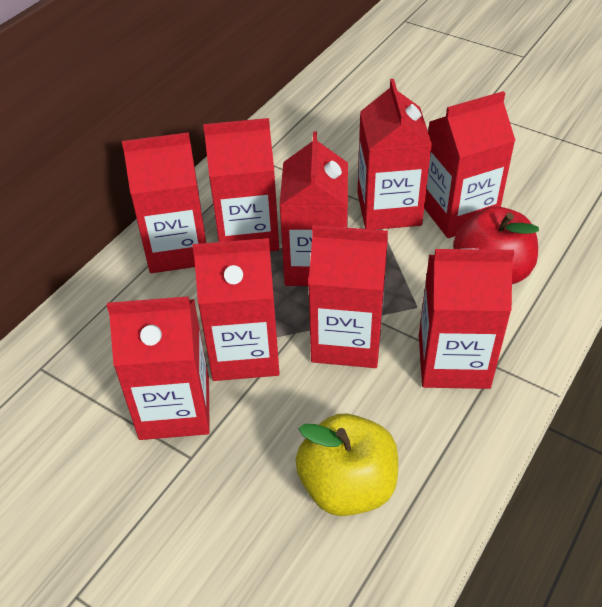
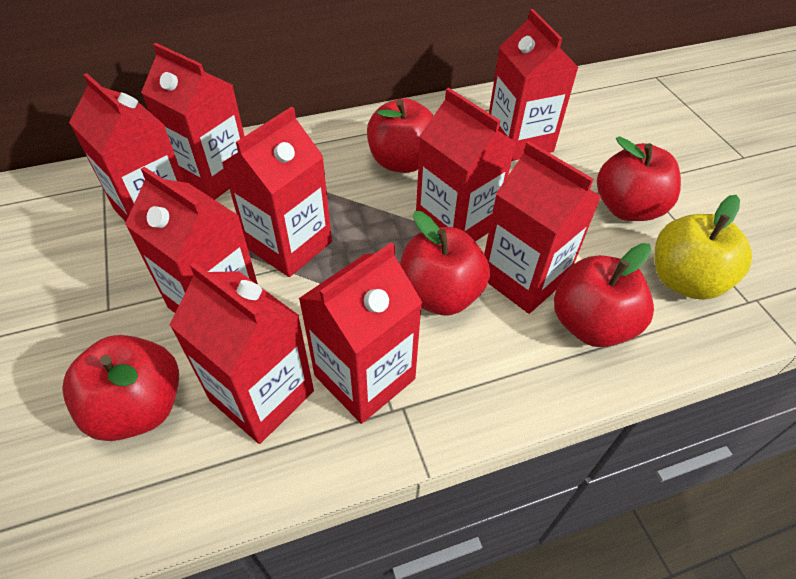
red apple: 1 -> 5

